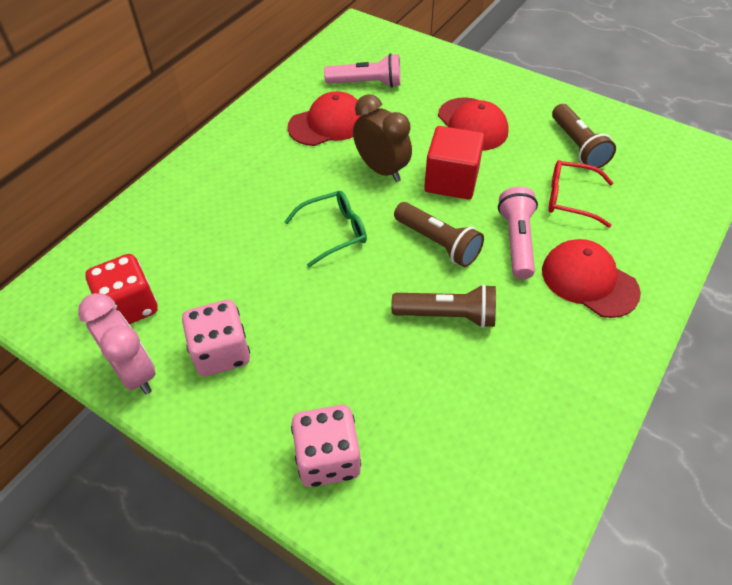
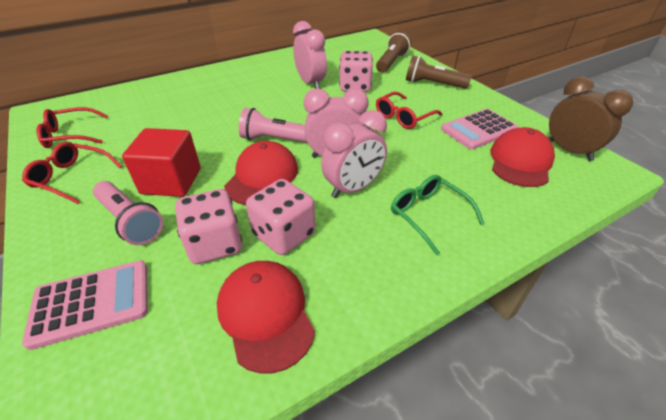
brown flashlight: 3 -> 2
pink calculator: 0 -> 2
pink clock: 1 -> 3
pink dice: 2 -> 3
red dice: 1 -> 0
red glasses: 1 -> 3

